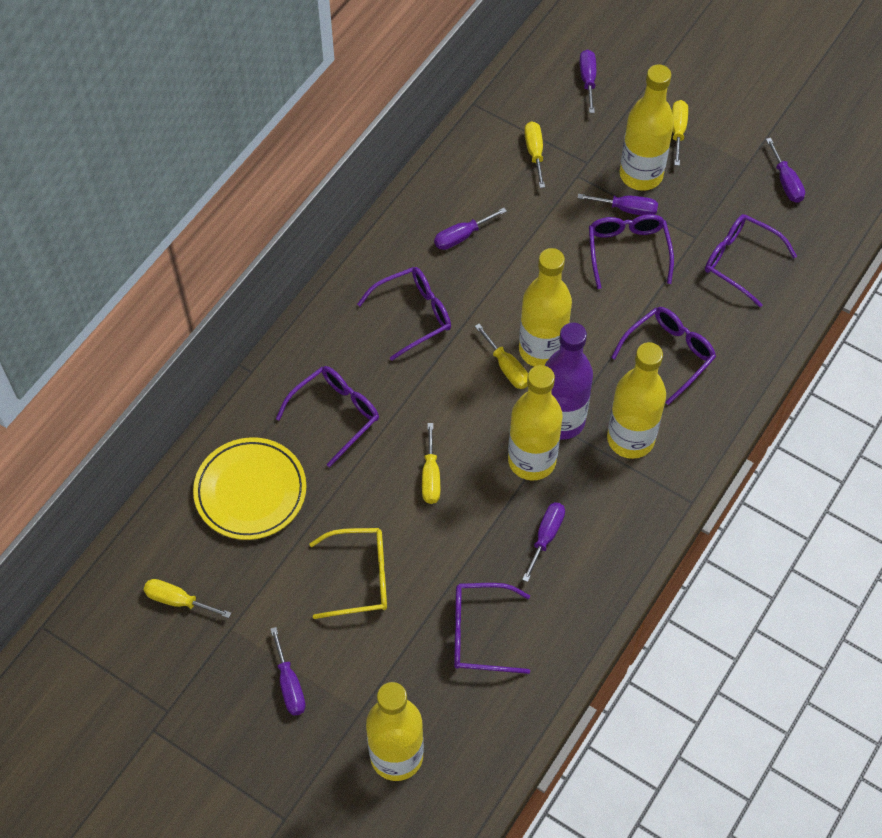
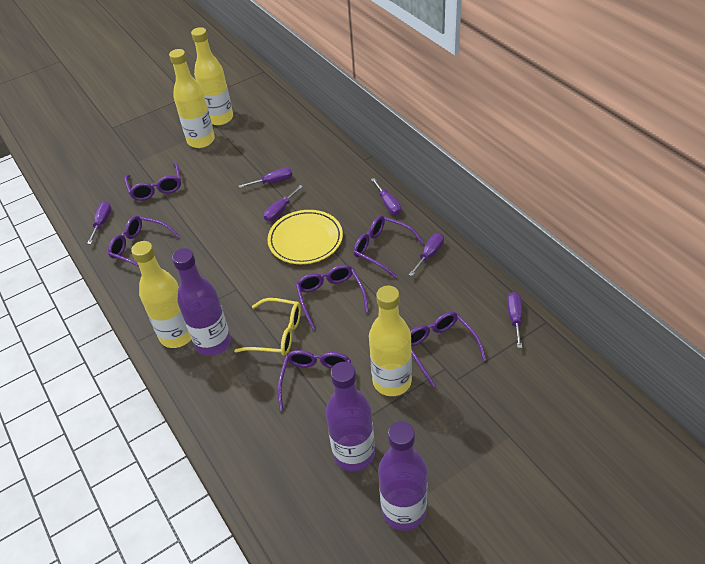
purple bottle: 1 -> 3
yellow bottle: 5 -> 4
yellow screwdriver: 5 -> 0

